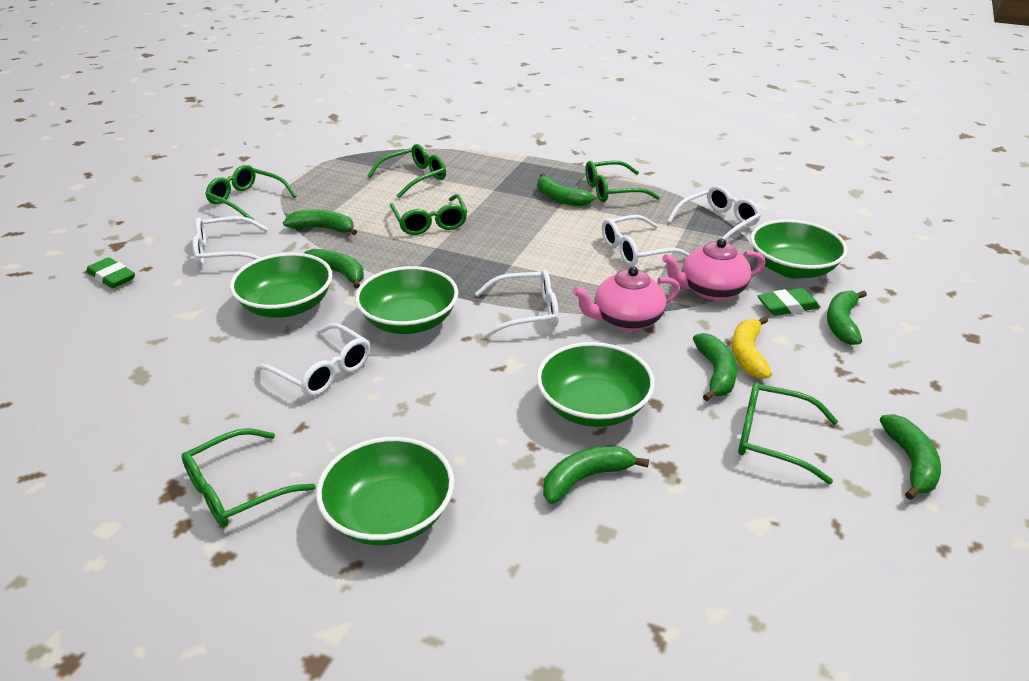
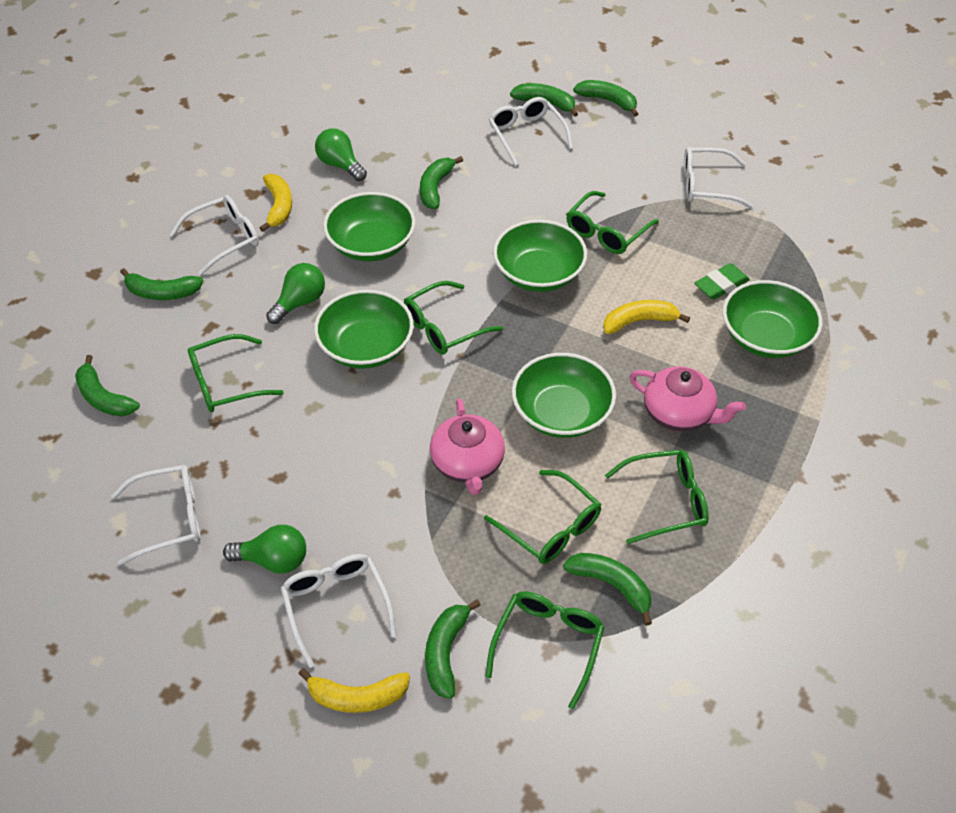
green eraser: 2 -> 1
green light bulb: 0 -> 3
yellow banana: 1 -> 3

